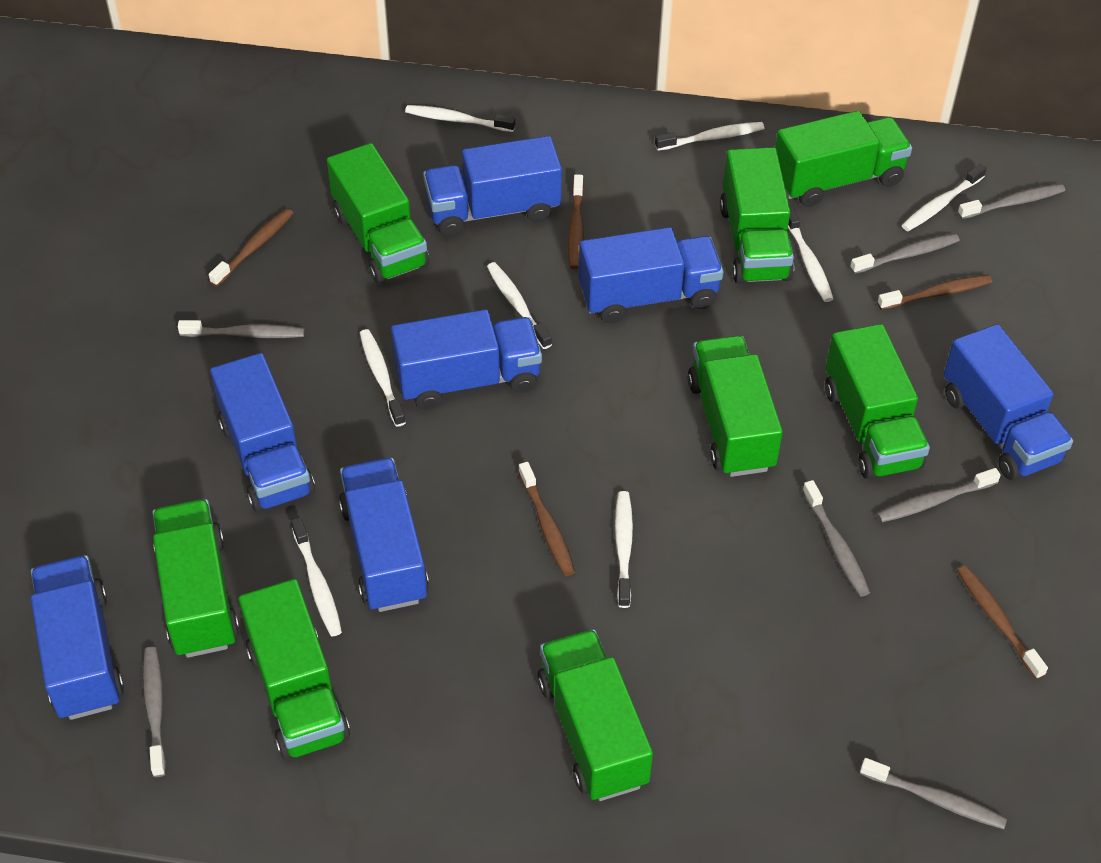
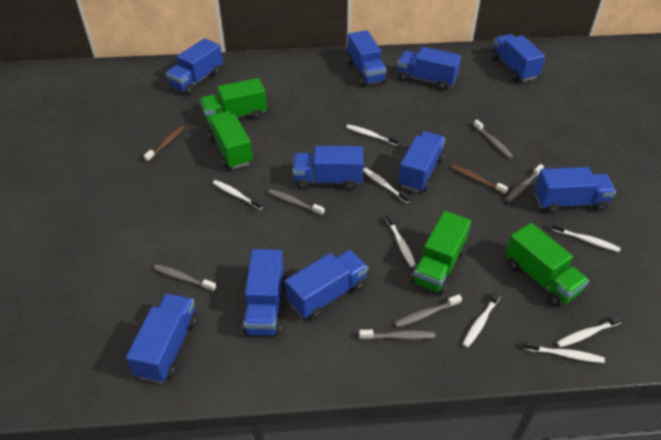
blue truck: 7 -> 10
brown toothbrush: 5 -> 2
green truck: 8 -> 4
grey toothbrush: 7 -> 6

